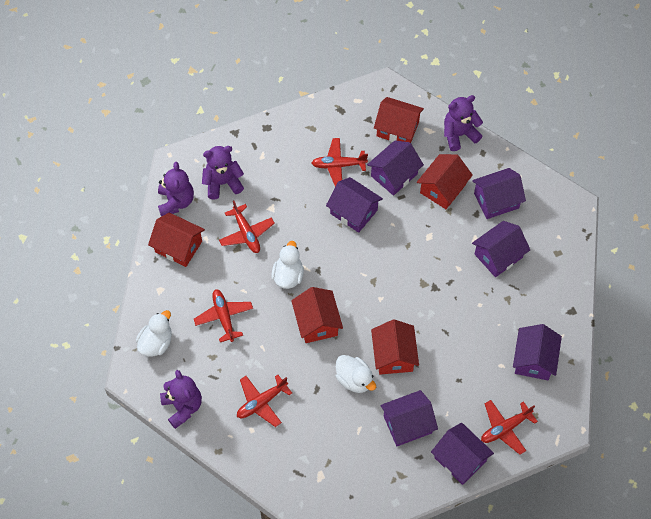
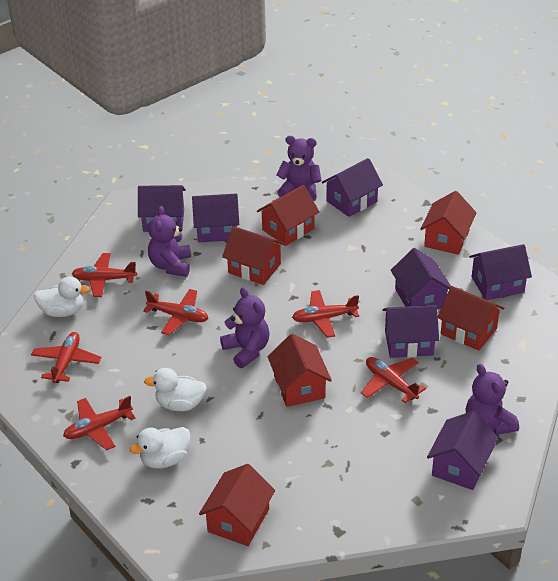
red house: 5 -> 6
red plane: 5 -> 6

